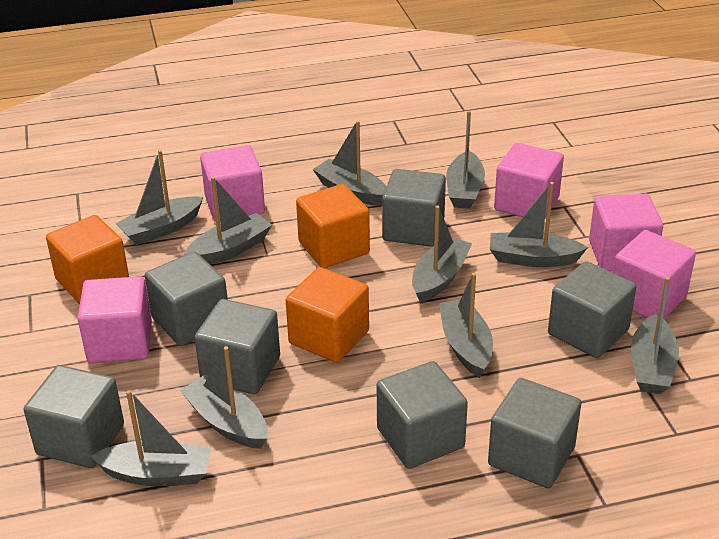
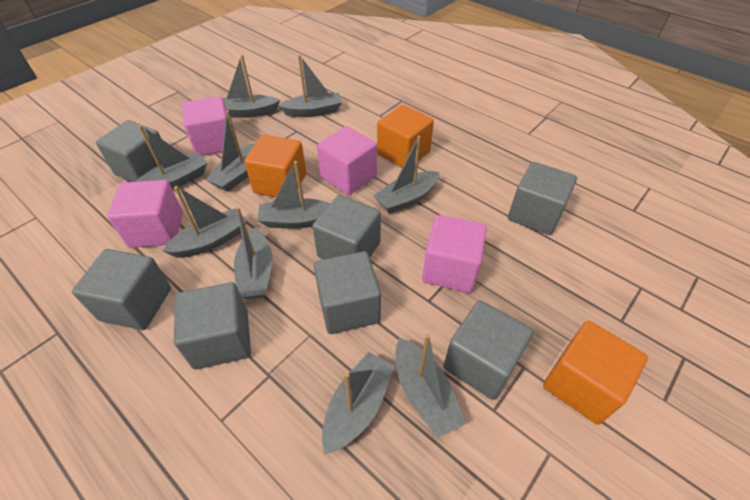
pink cube: 5 -> 4

